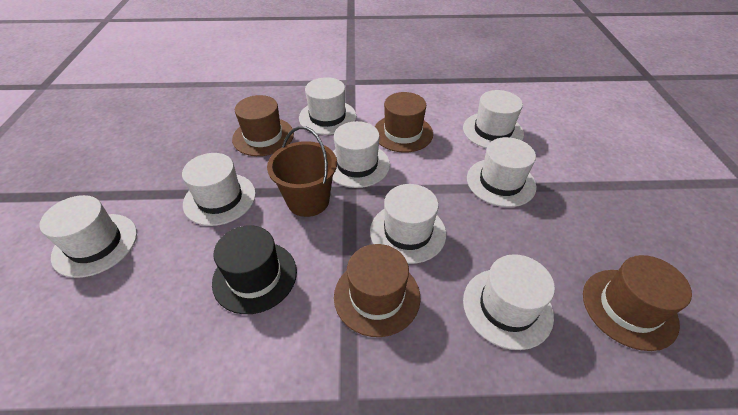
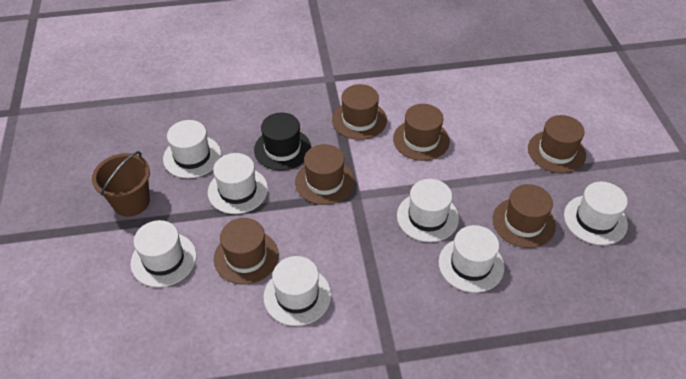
brown hat: 4 -> 6
white hat: 8 -> 7

